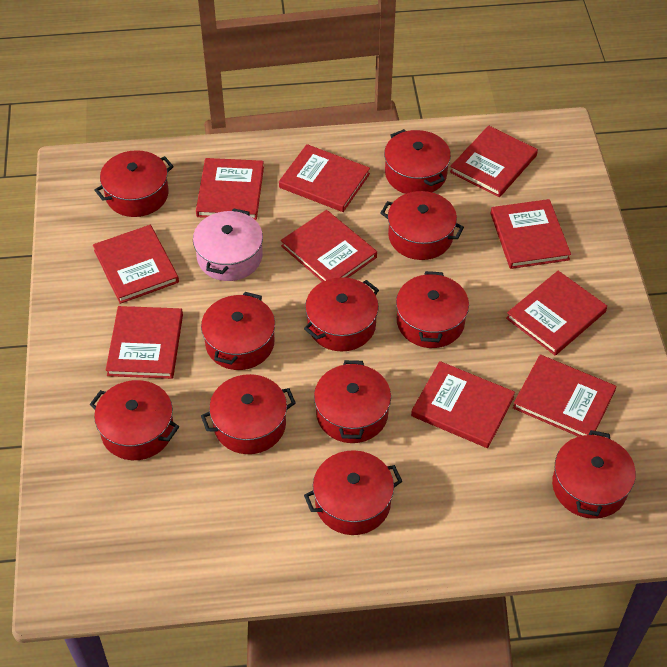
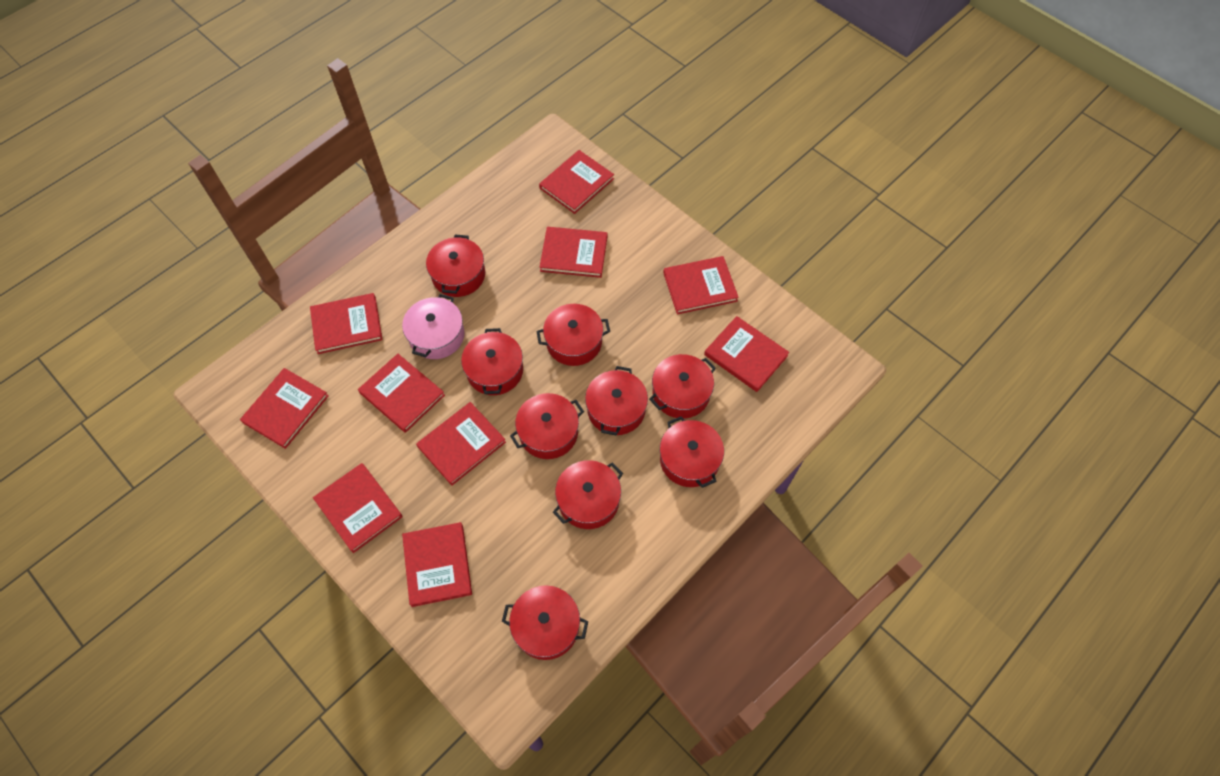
red pot: 11 -> 9

